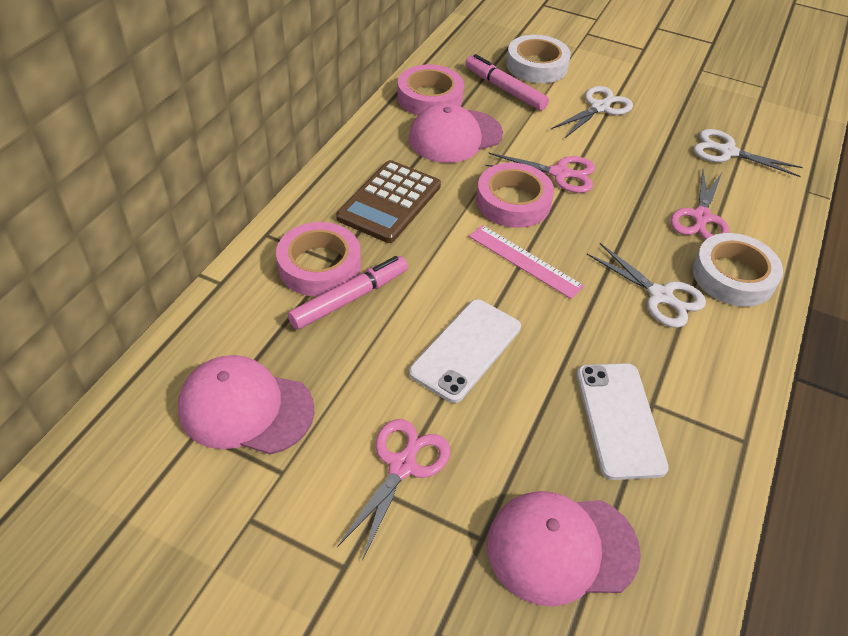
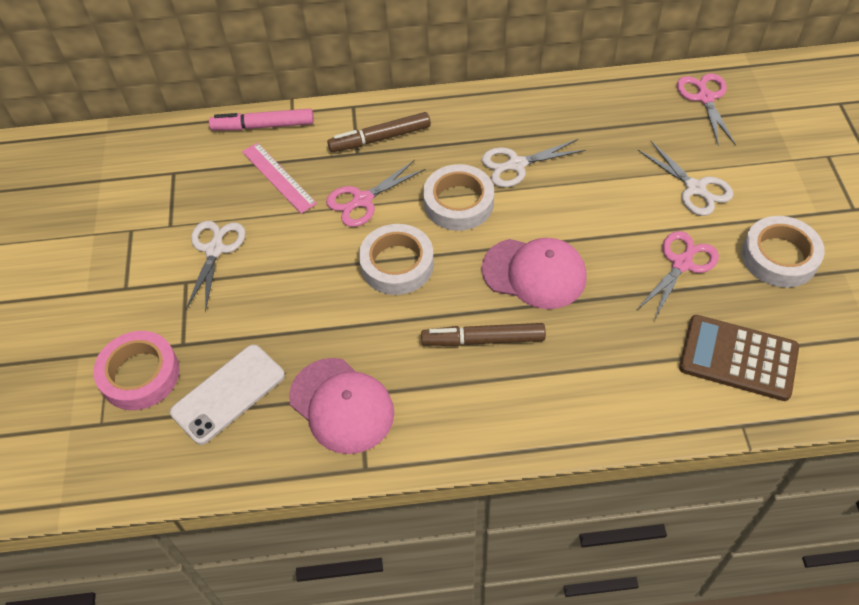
brown marker: 0 -> 2
pink cap: 3 -> 2
pink marker: 2 -> 1
pink tape: 3 -> 1
white phone: 2 -> 1
white tape: 2 -> 3

